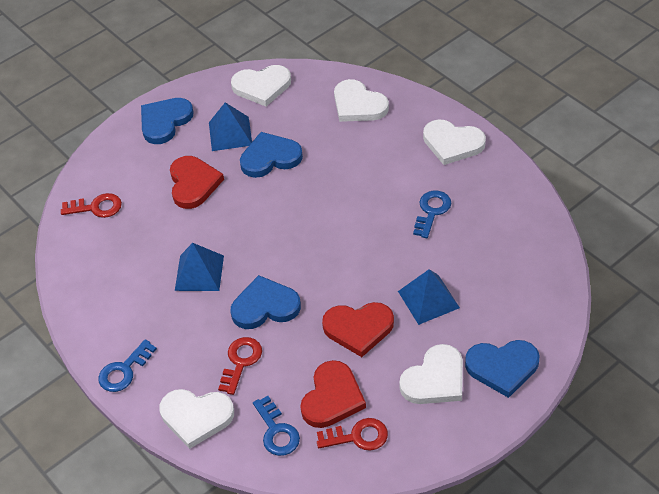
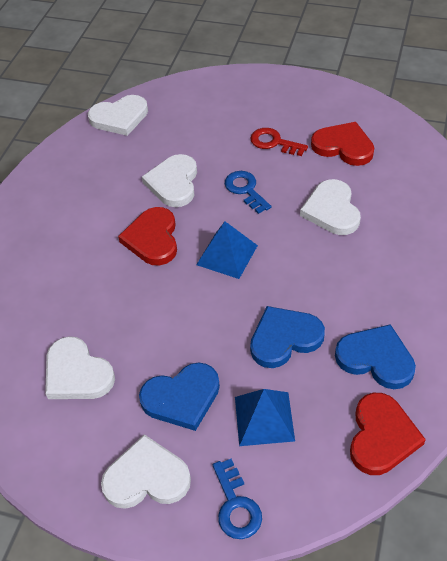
blue heart: 4 -> 3
blue key: 3 -> 2
blue pyramid: 3 -> 2
red key: 3 -> 1

